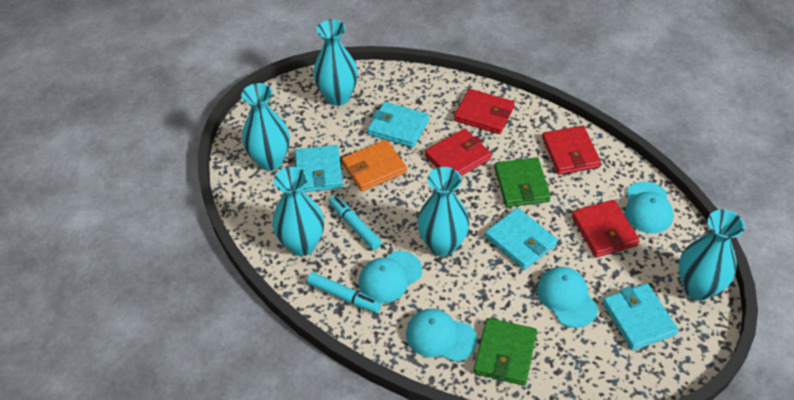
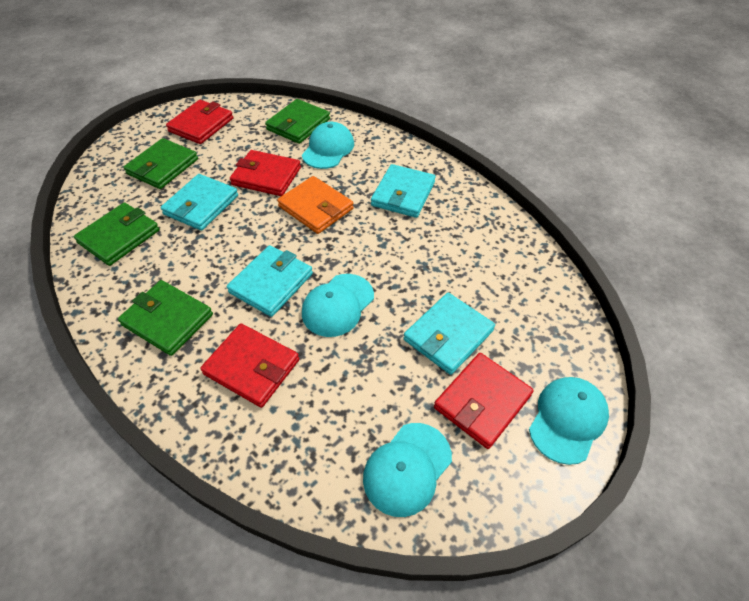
green wallet: 2 -> 4
turquoise marker: 2 -> 0
turquoise vase: 5 -> 0

